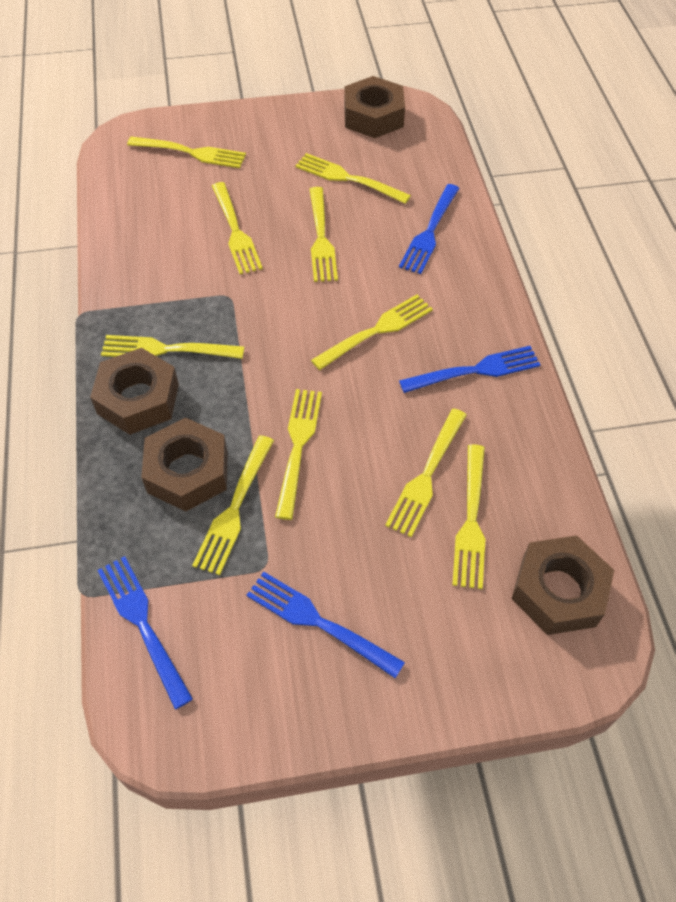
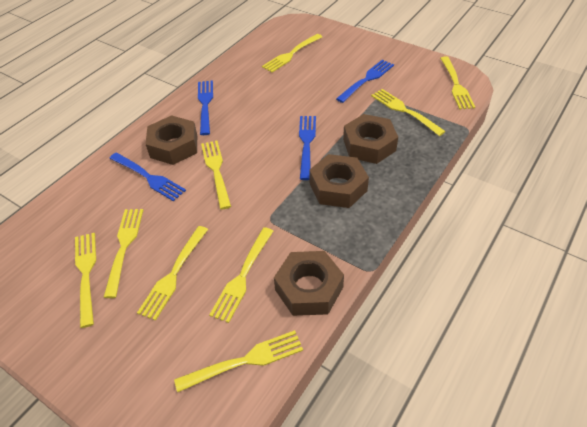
yellow fork: 10 -> 9

